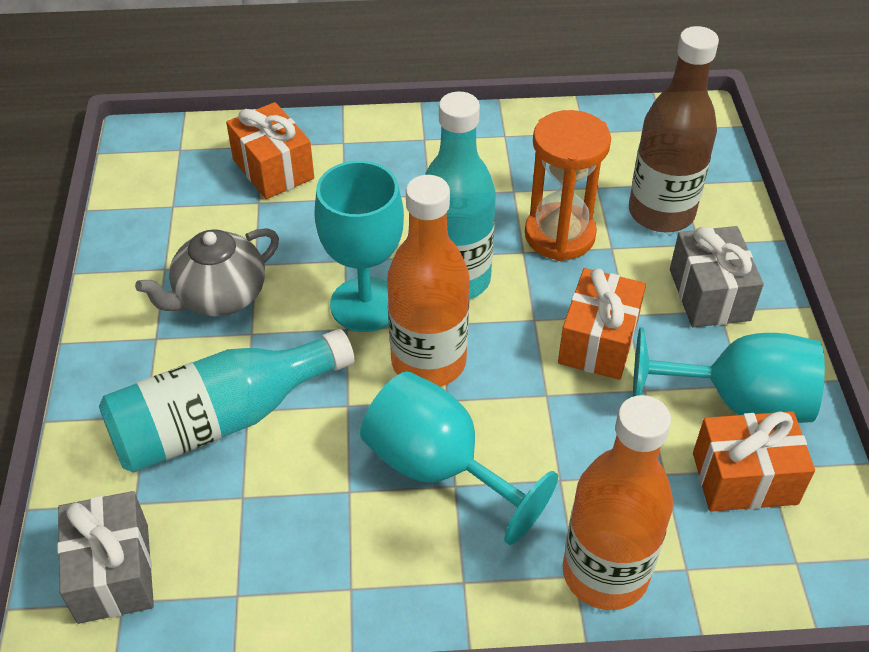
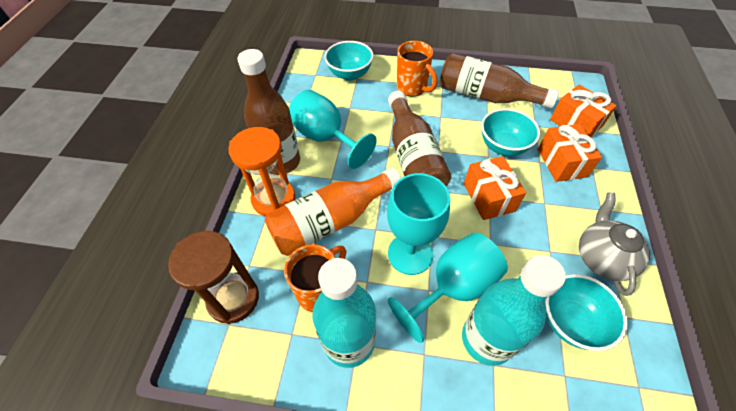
brown bottle: 1 -> 3
brown hourglass: 0 -> 1
grey gift: 2 -> 0
orange bottle: 2 -> 1
orange mug: 0 -> 2
turquoise bowl: 0 -> 3

